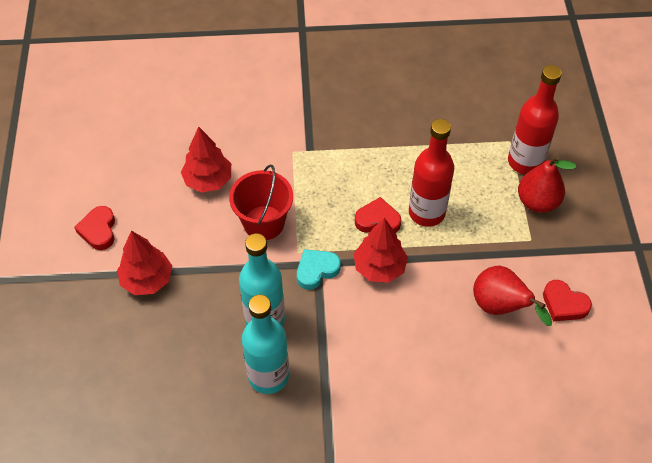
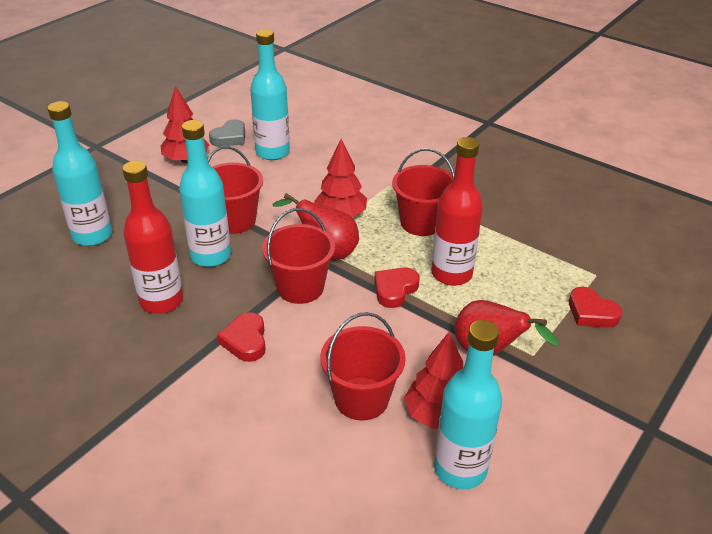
grey heart: 0 -> 1
red bucket: 1 -> 4
turquoise bottle: 2 -> 4
turquoise heart: 1 -> 0

